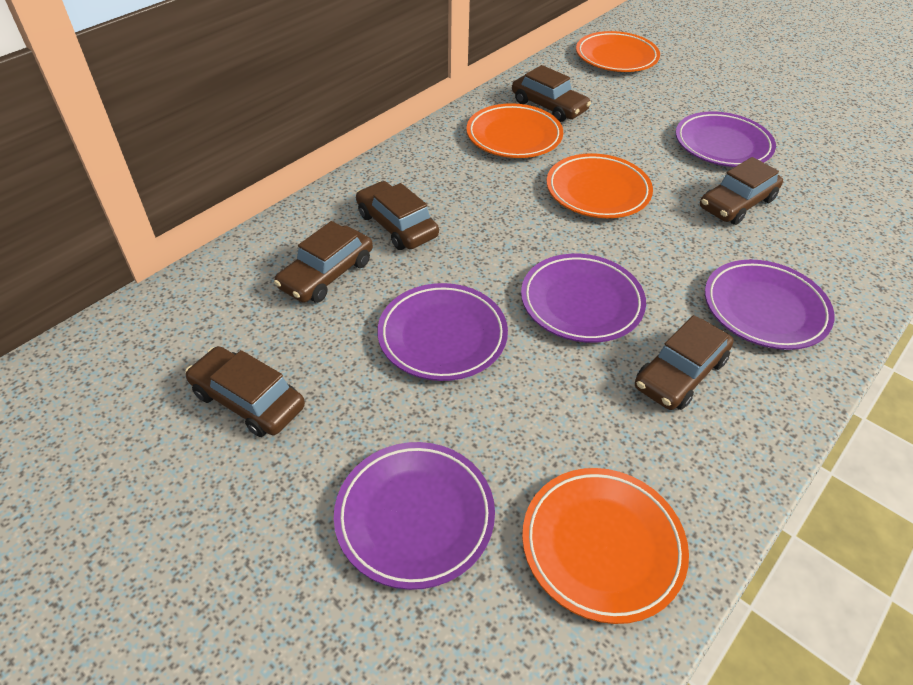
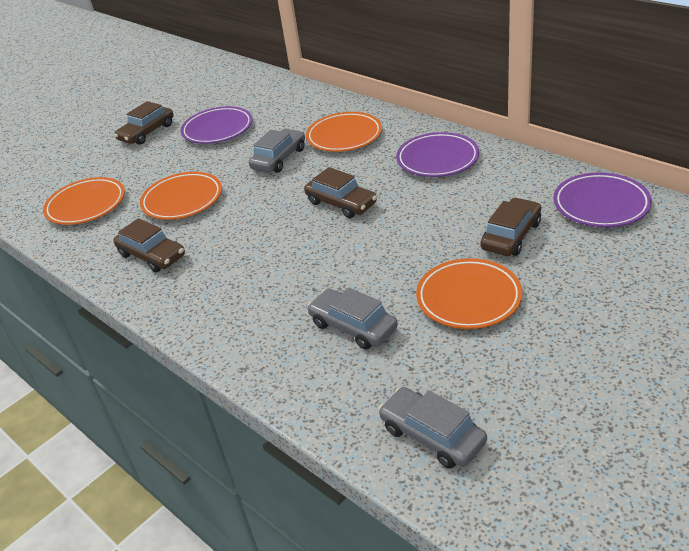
brown car: 6 -> 4
grey car: 0 -> 3
purple plate: 5 -> 3

